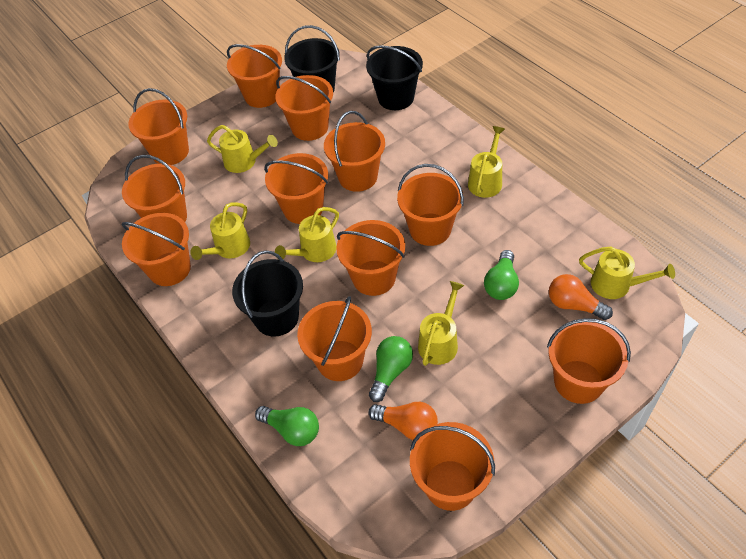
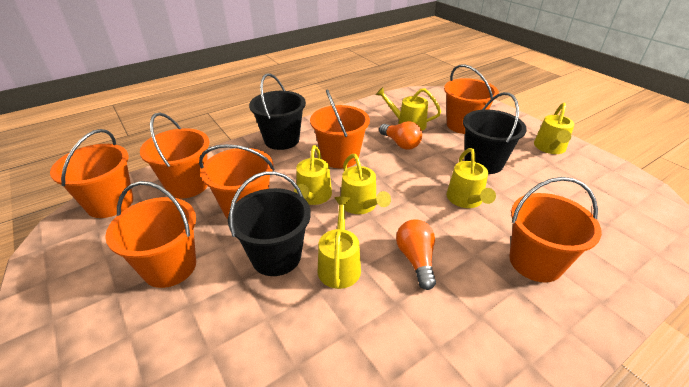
green light bulb: 3 -> 0
orange bucket: 12 -> 7

